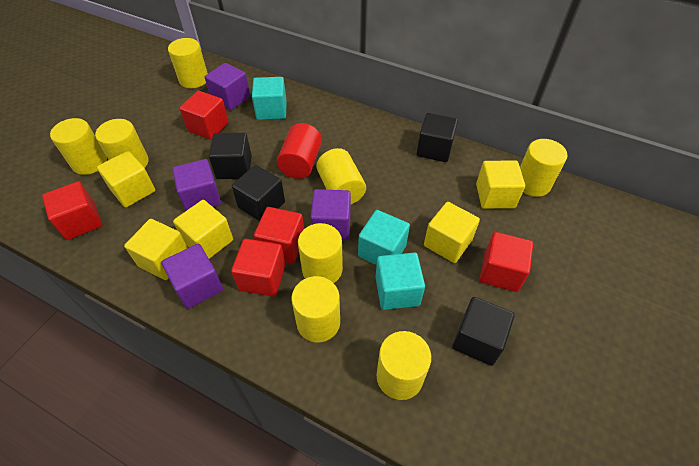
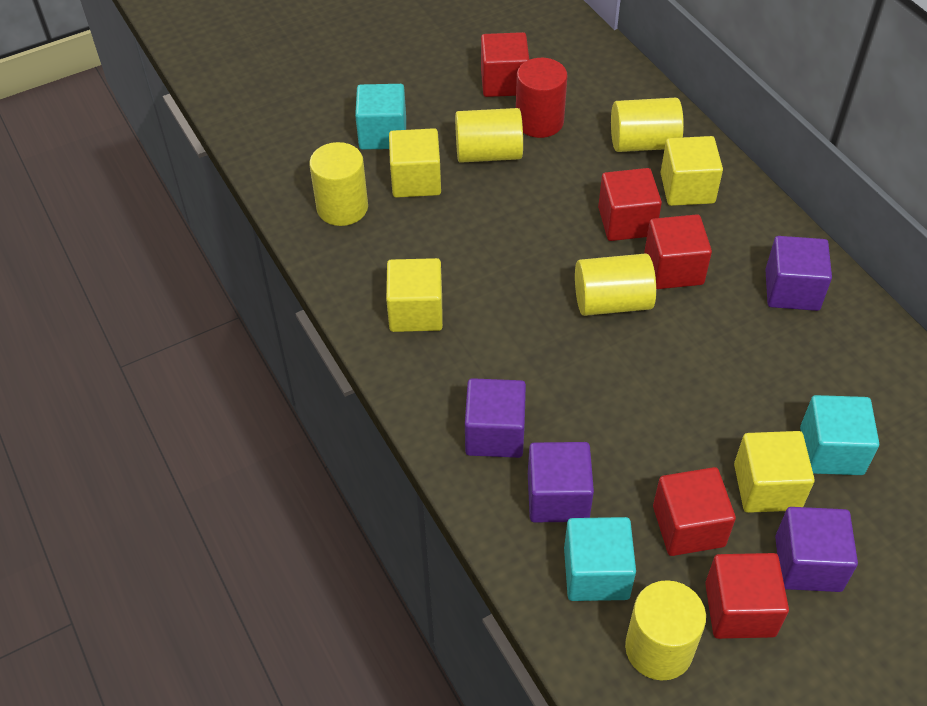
black cube: 4 -> 0
yellow cube: 5 -> 4
yellow cylinder: 8 -> 5

